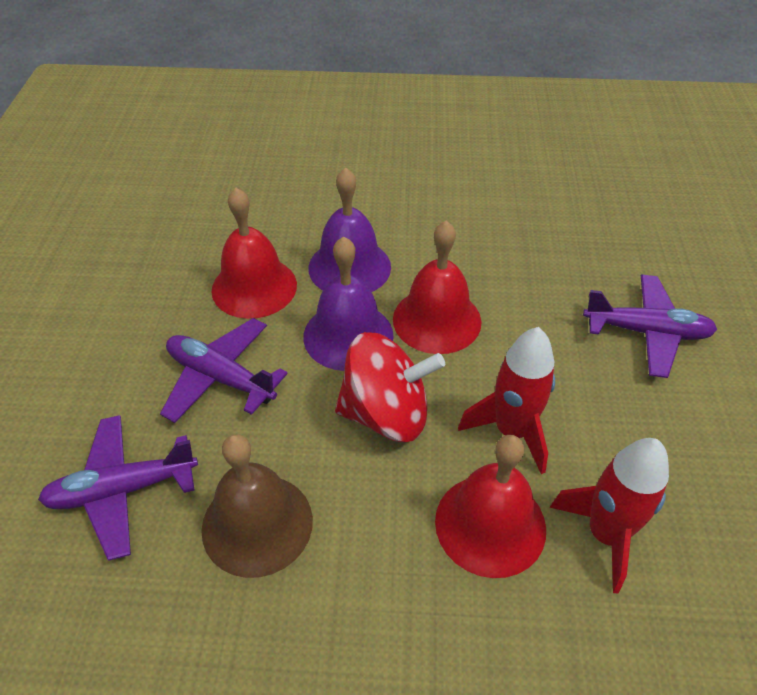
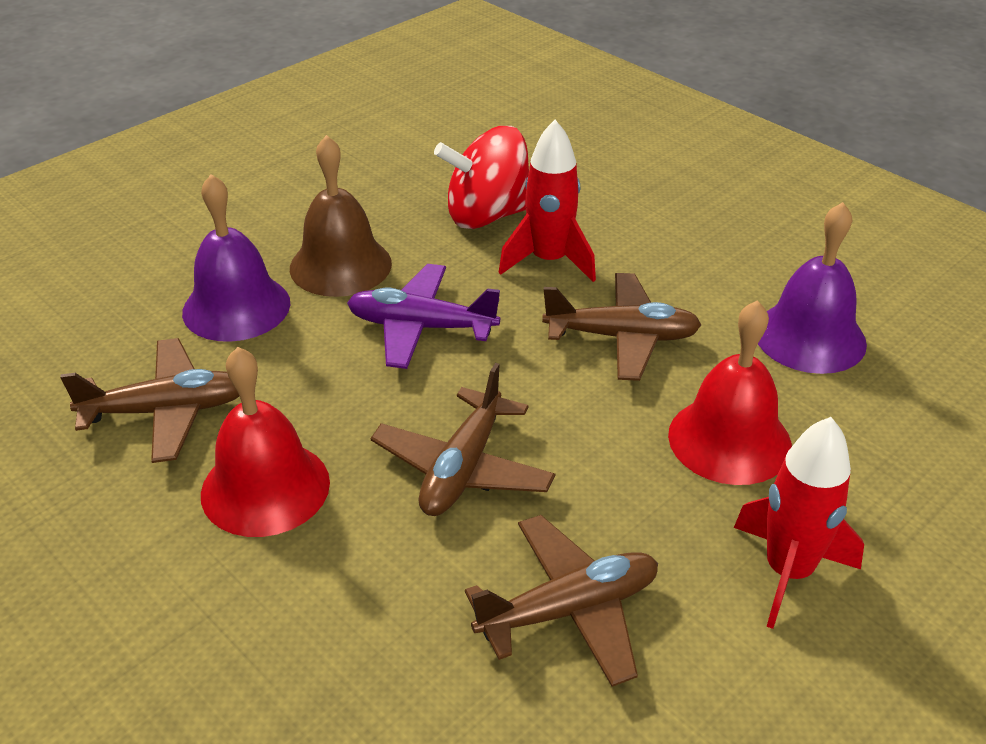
brown plane: 0 -> 4
purple plane: 3 -> 1
red bell: 3 -> 2

